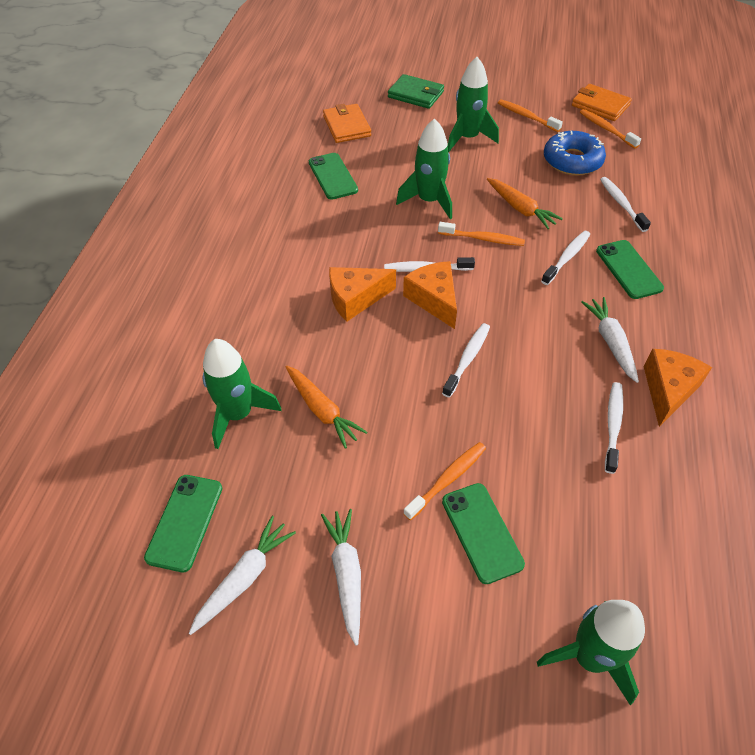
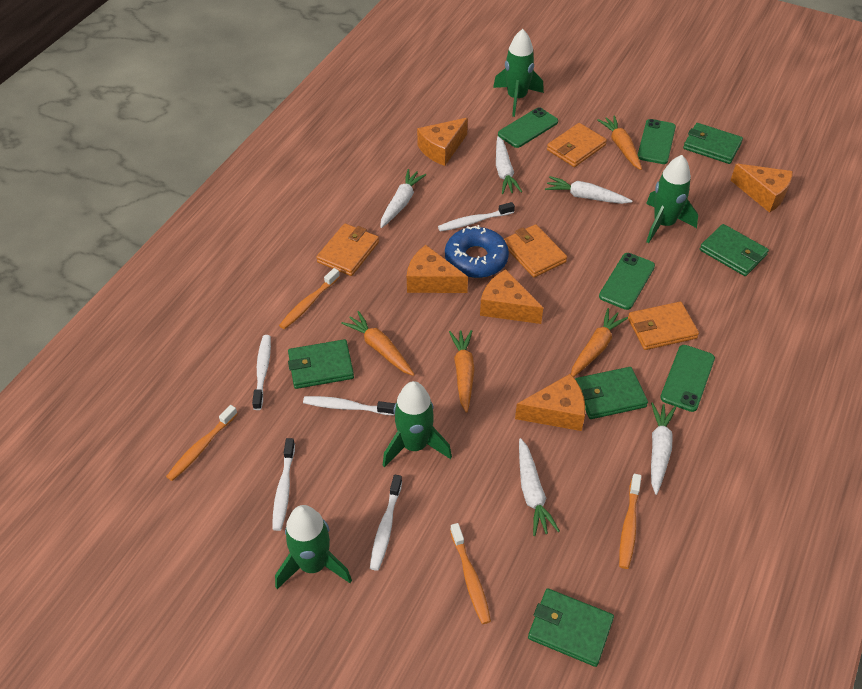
green wallet: 1 -> 5
orange carrot: 2 -> 4
orange cheese: 3 -> 5
orange wallet: 2 -> 4
white carrot: 3 -> 5

